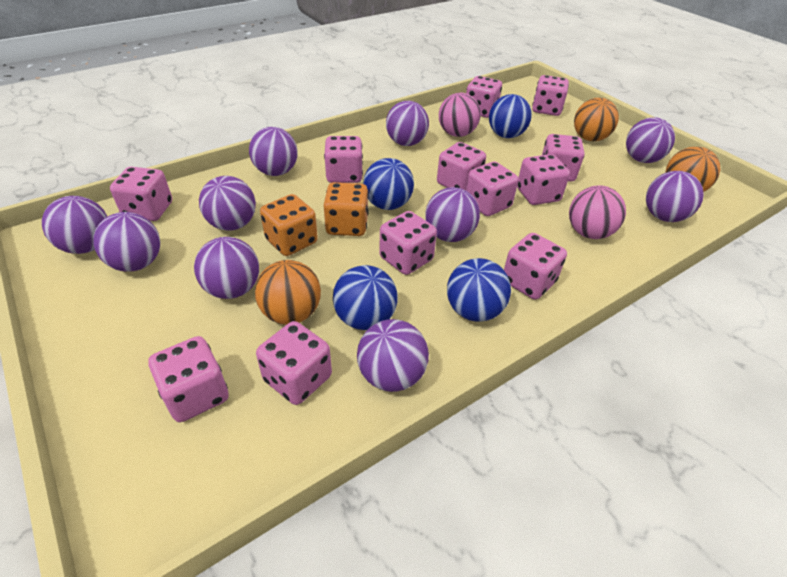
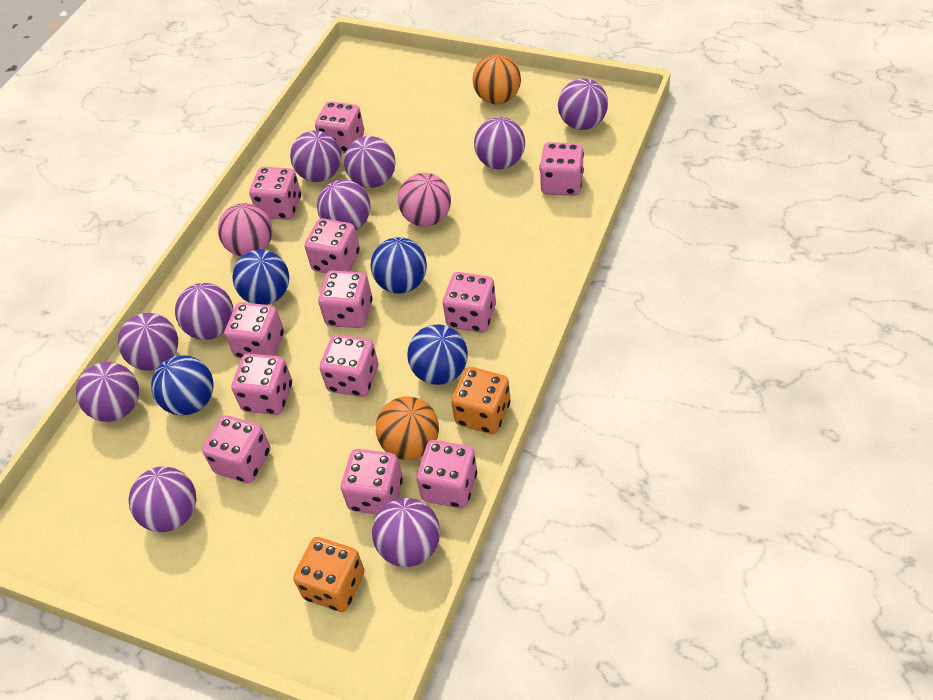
orange ball: 3 -> 2

